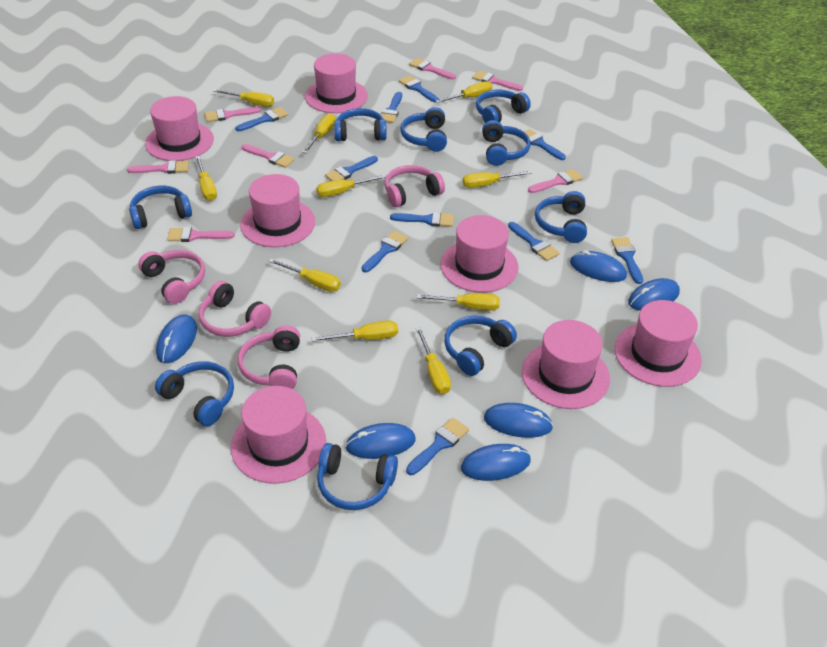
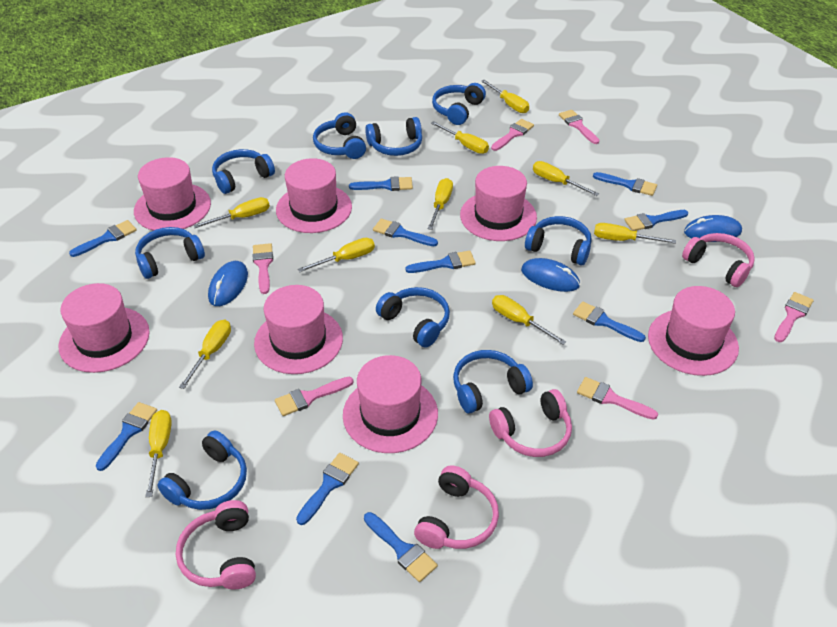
blue mouse: 6 -> 3
pink brush: 7 -> 6

